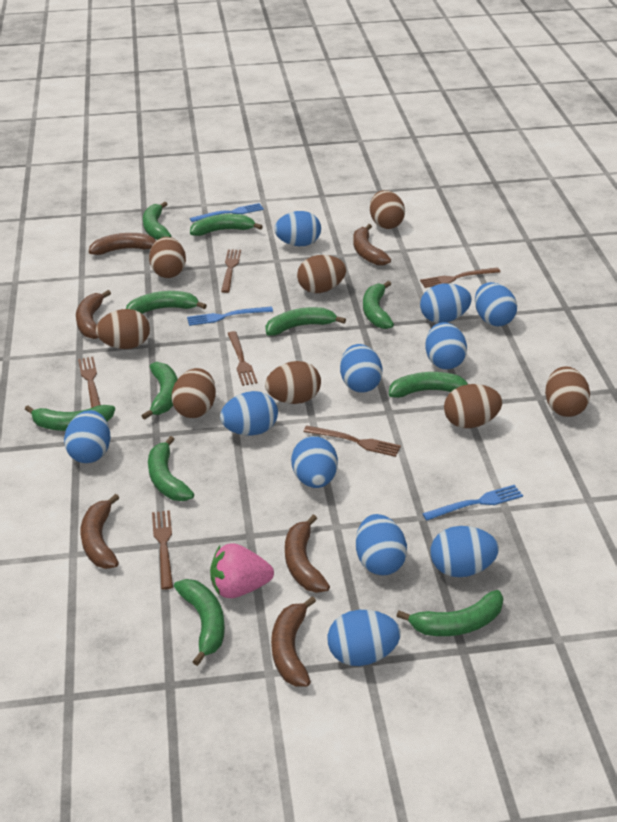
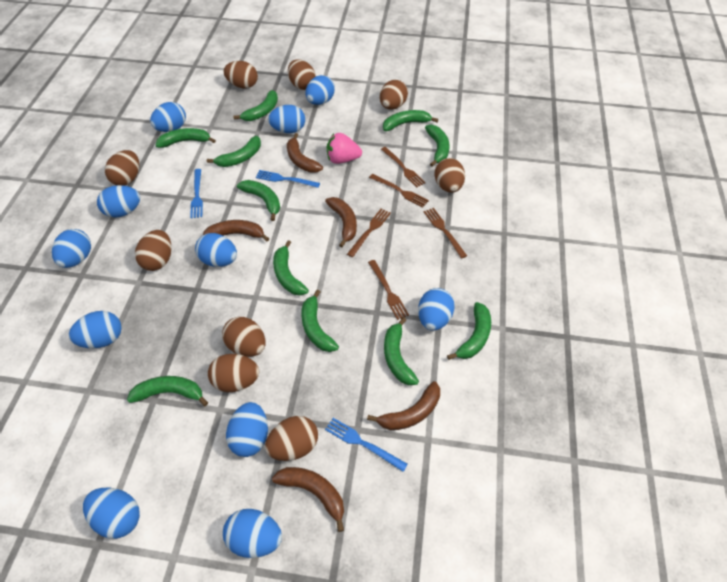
brown banana: 6 -> 5
brown egg: 8 -> 9
brown fork: 6 -> 5

